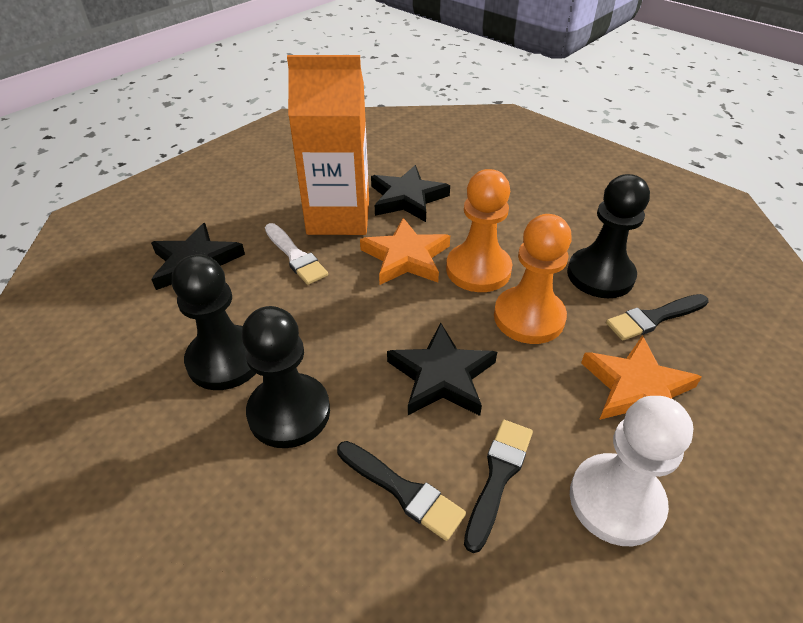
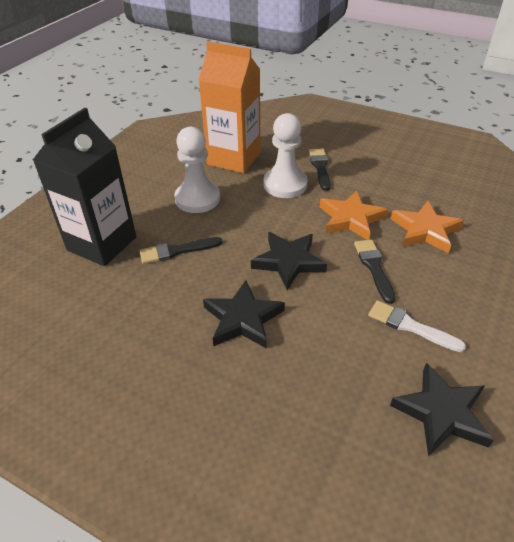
black carton: 0 -> 1
black pawn: 3 -> 0
orange pawn: 2 -> 0
white pawn: 1 -> 2

